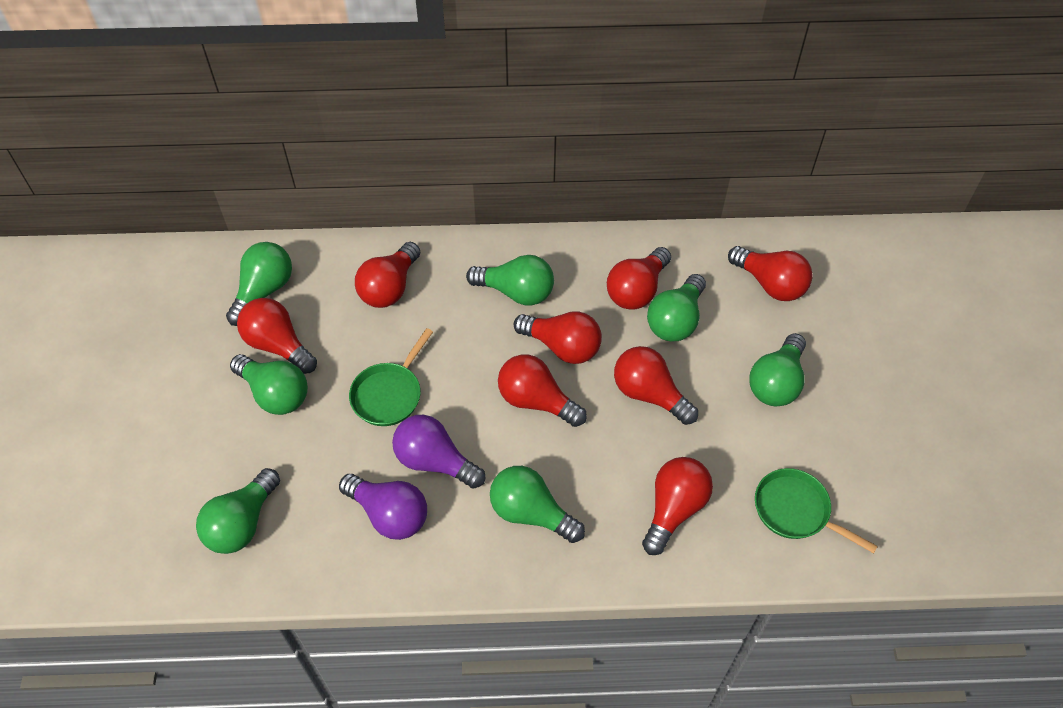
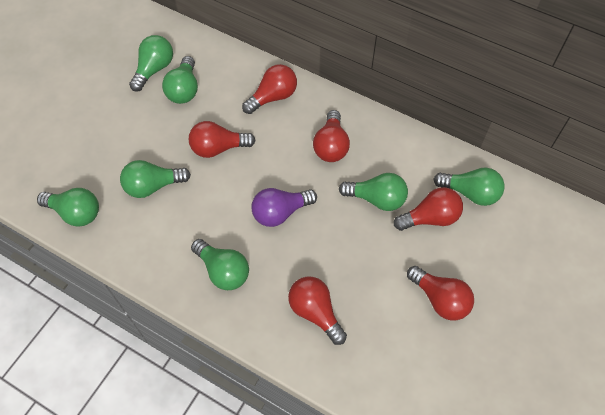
green pan: 2 -> 0
purple light bulb: 2 -> 1
red light bulb: 8 -> 6

